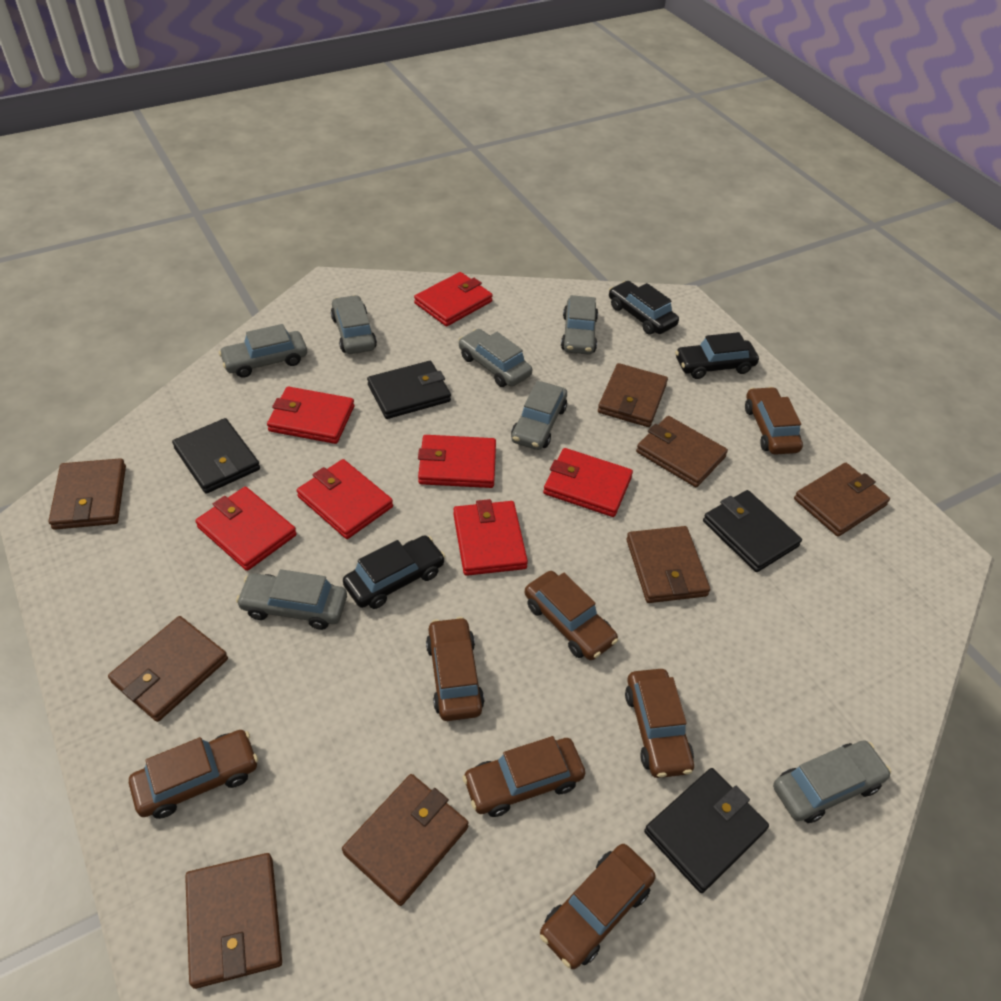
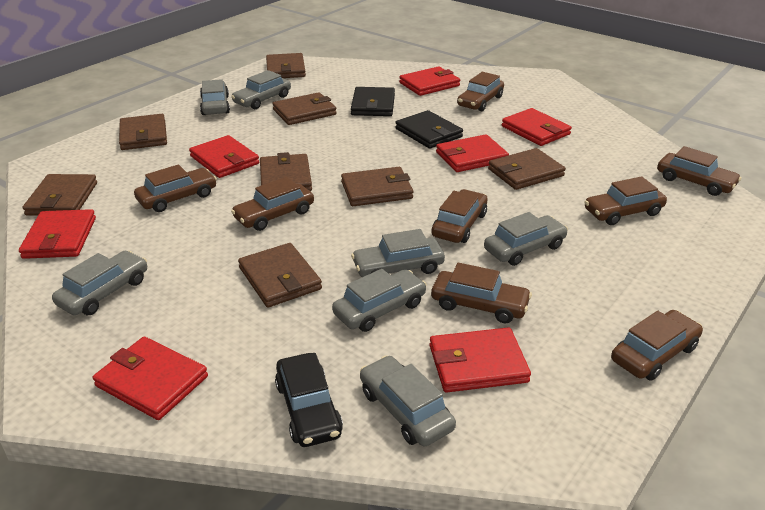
black car: 3 -> 1
black wallet: 4 -> 2
brown car: 7 -> 8

